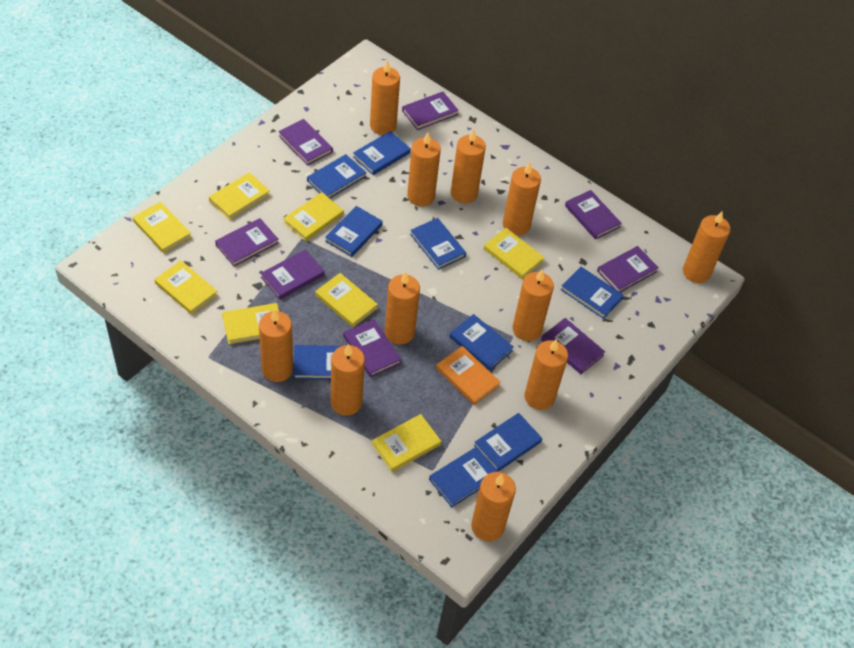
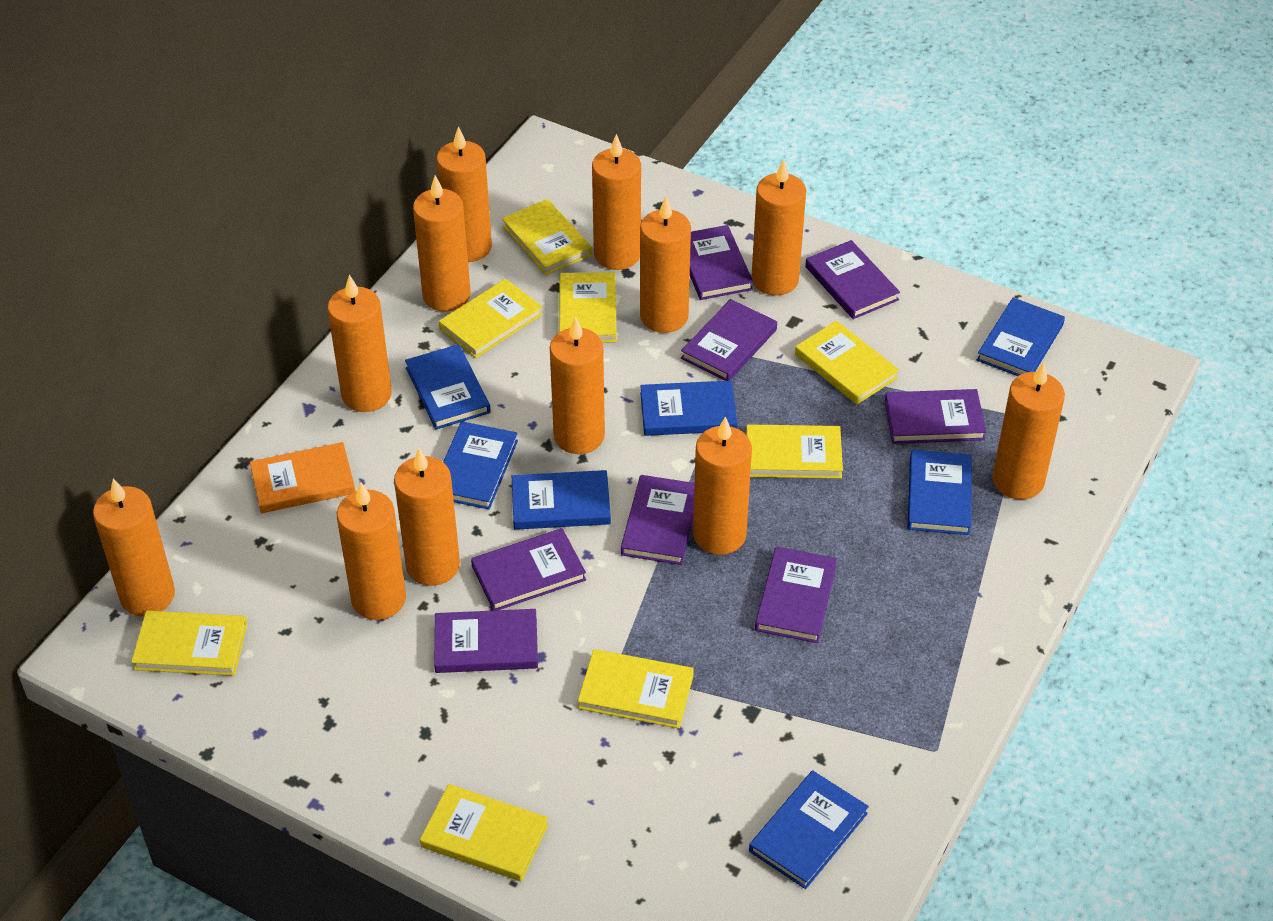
blue book: 9 -> 7
orange candle: 11 -> 12

